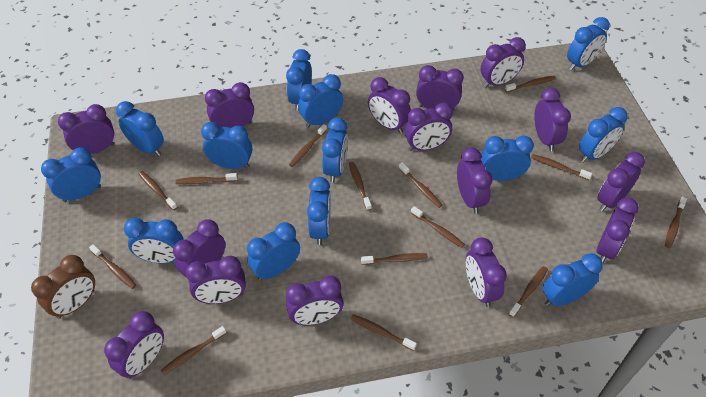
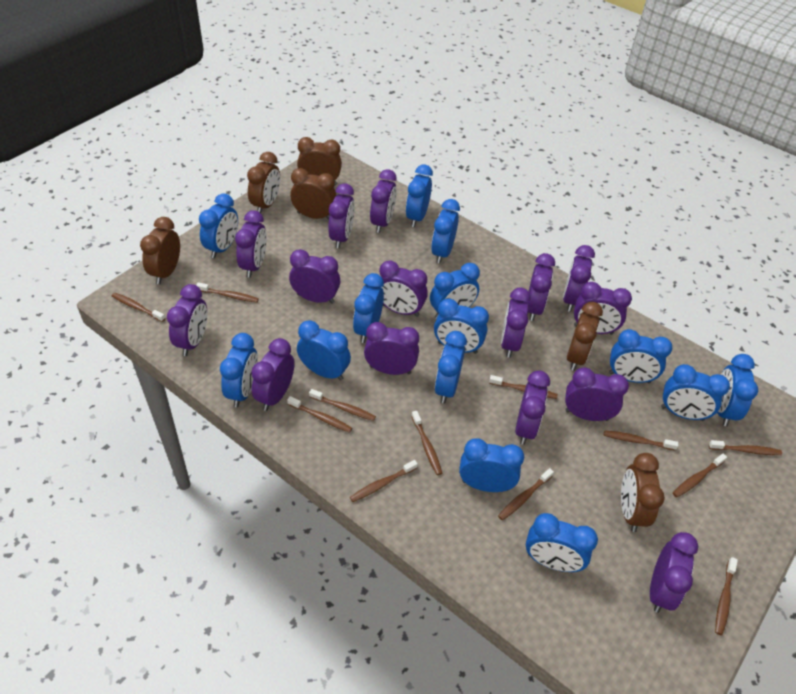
blue clock: 13 -> 14
brown clock: 1 -> 6
brown toothbrush: 14 -> 12

